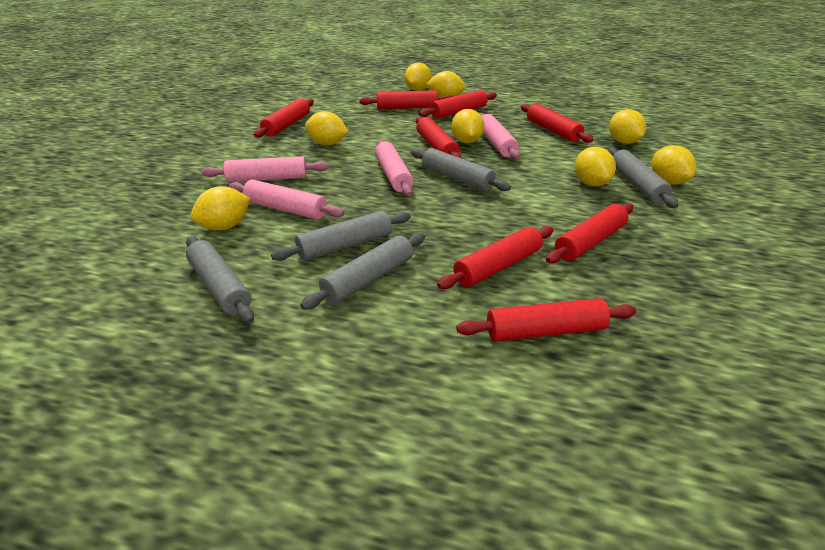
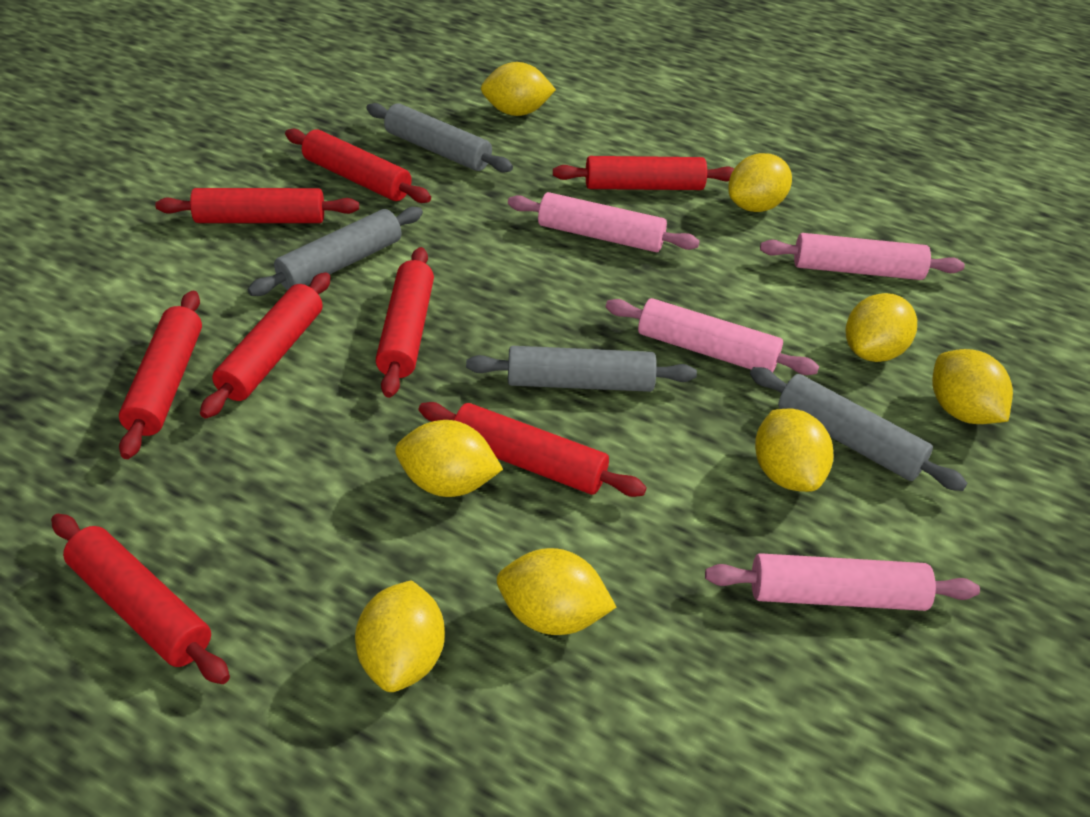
grey rolling pin: 5 -> 4

